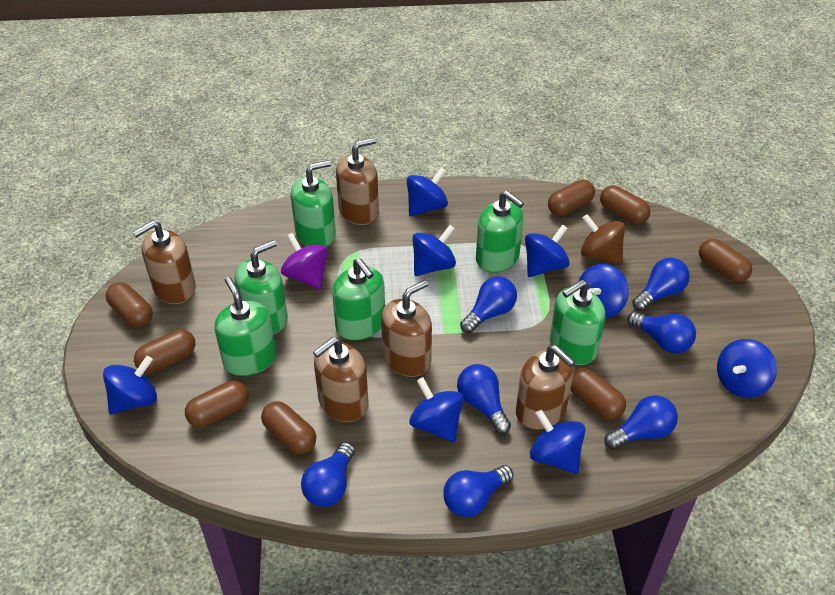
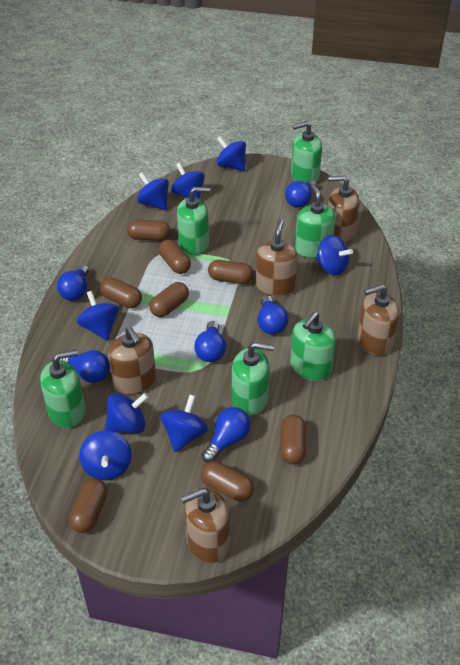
blue light bulb: 7 -> 6
brown spinning top: 1 -> 0
purple spinning top: 1 -> 0

